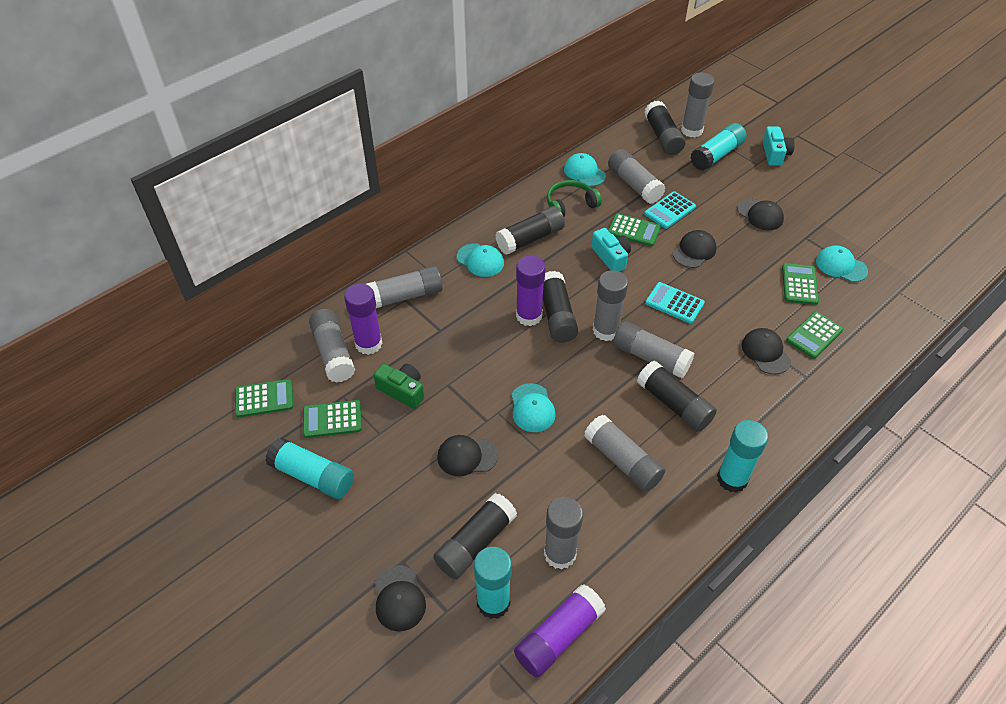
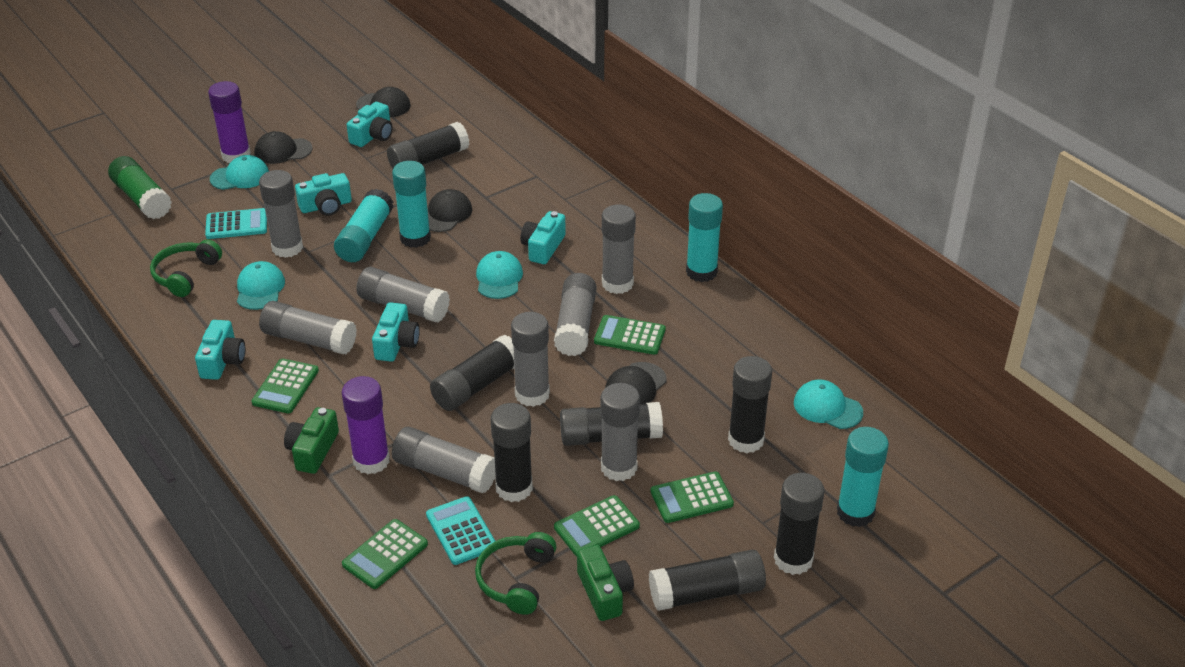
black cap: 5 -> 4
black glue stick: 5 -> 7
green camera: 1 -> 2
green glue stick: 0 -> 1
green headphones: 1 -> 2
purple glue stick: 3 -> 2
turquoise camera: 2 -> 5

